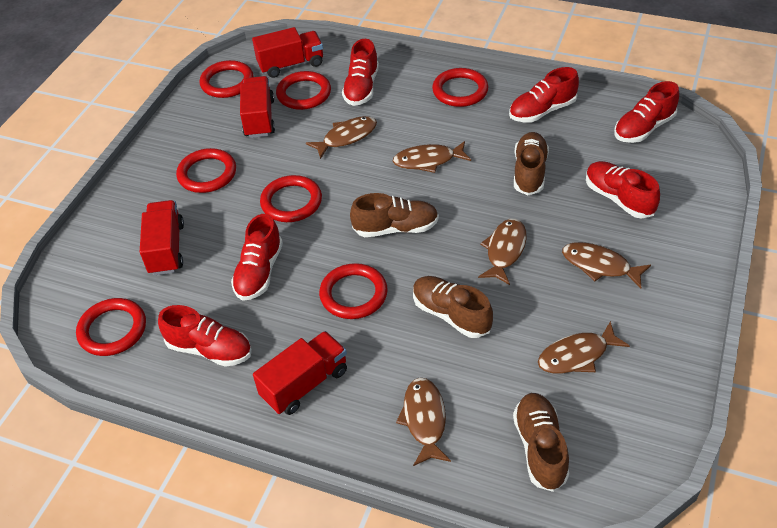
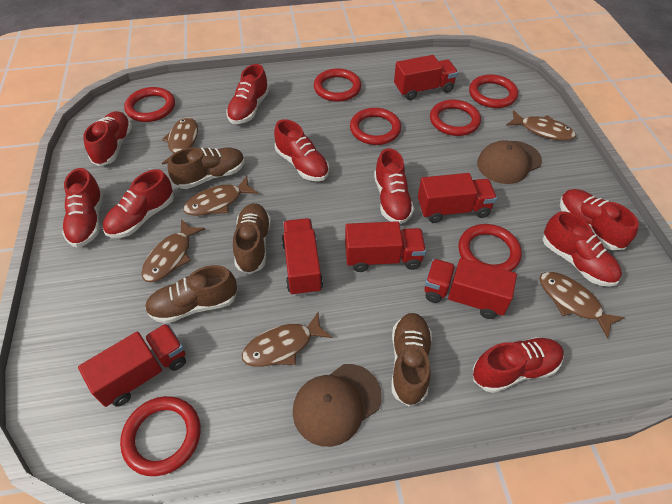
brown cap: 0 -> 2
red shoe: 6 -> 9
red truck: 4 -> 6

